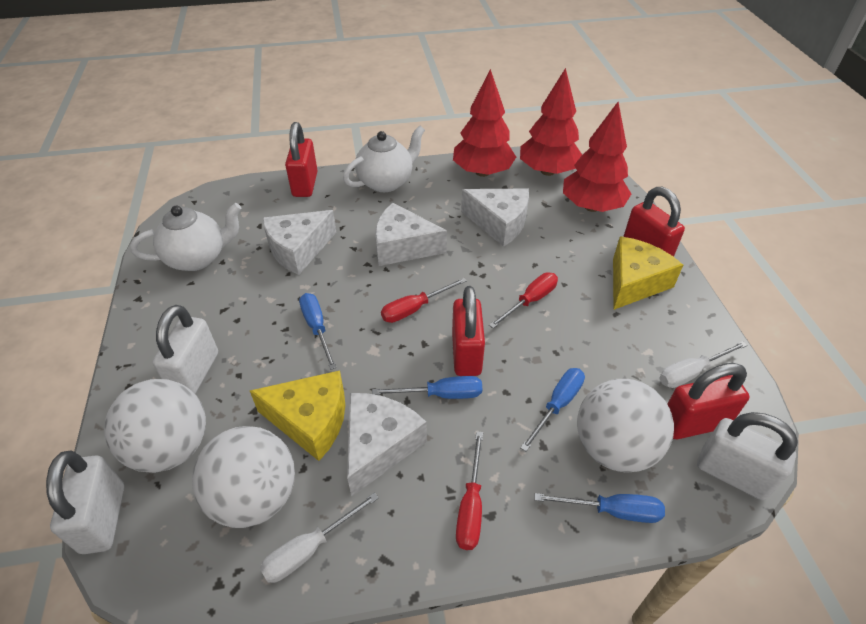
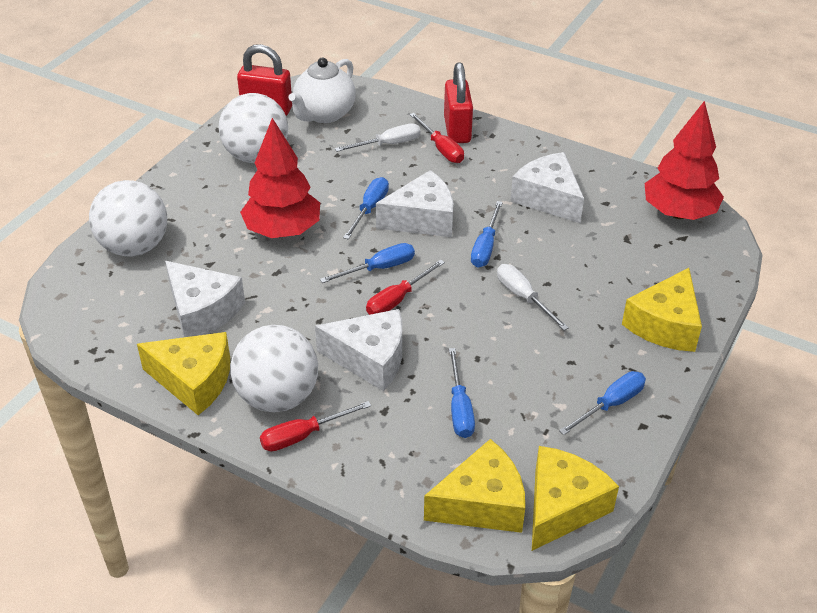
blue screwdriver: 4 -> 5
red padlock: 4 -> 2
red tree: 3 -> 2
white padlock: 3 -> 0
white teapot: 2 -> 1
yellow cheese: 2 -> 4

